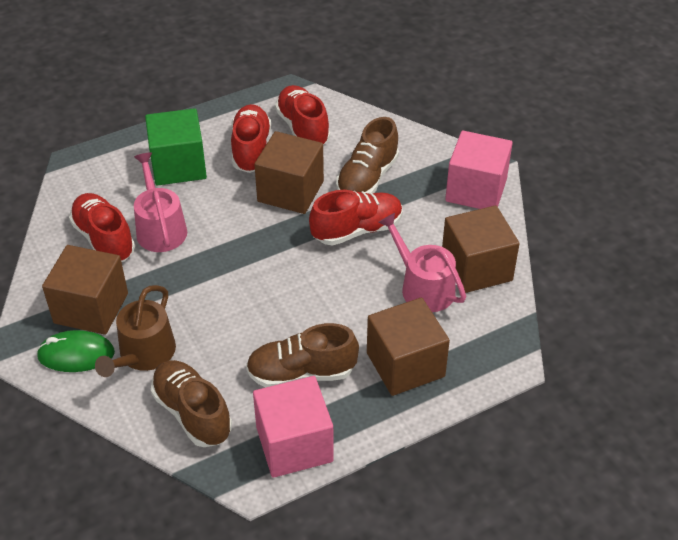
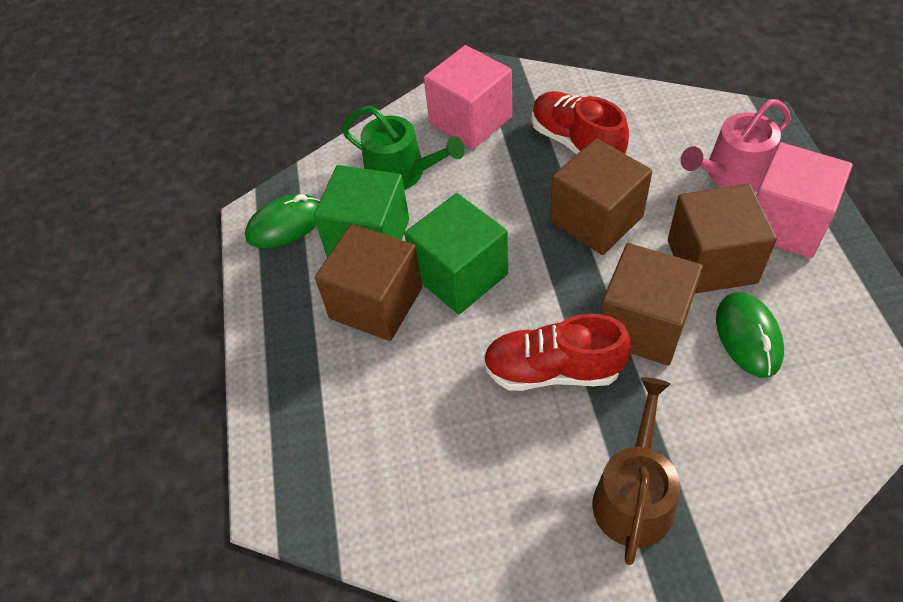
brown shoe: 3 -> 0
green cube: 1 -> 2
green mouse: 1 -> 2
green watering can: 0 -> 1
pink watering can: 2 -> 1
red shoe: 4 -> 2

